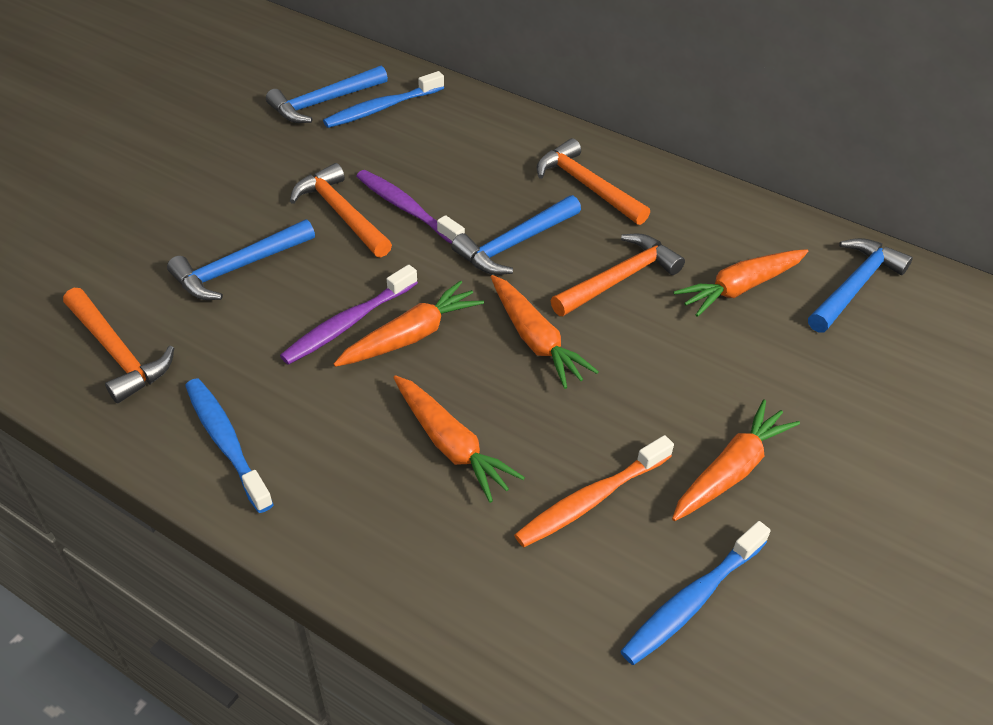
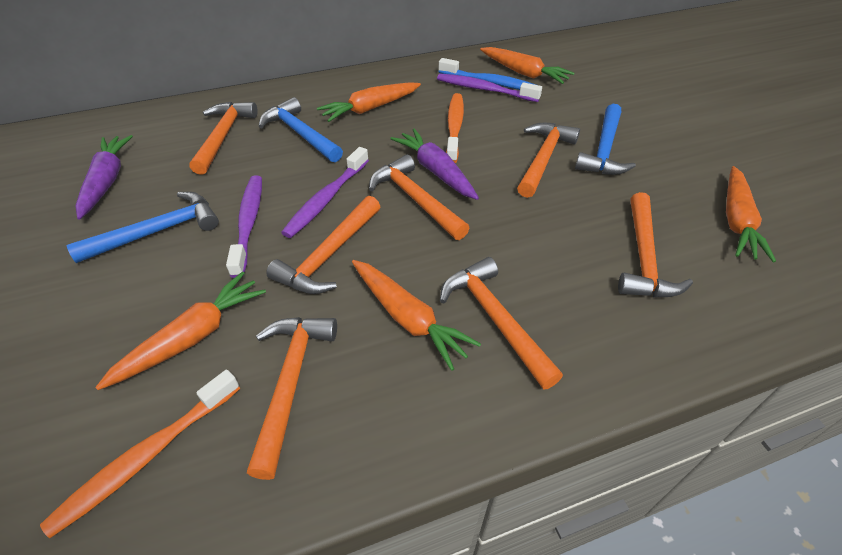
blue hammer: 4 -> 3
blue toothbrush: 3 -> 1
orange hammer: 4 -> 7
orange toothbrush: 1 -> 2
purple carrot: 0 -> 2
purple toothbrush: 2 -> 3

